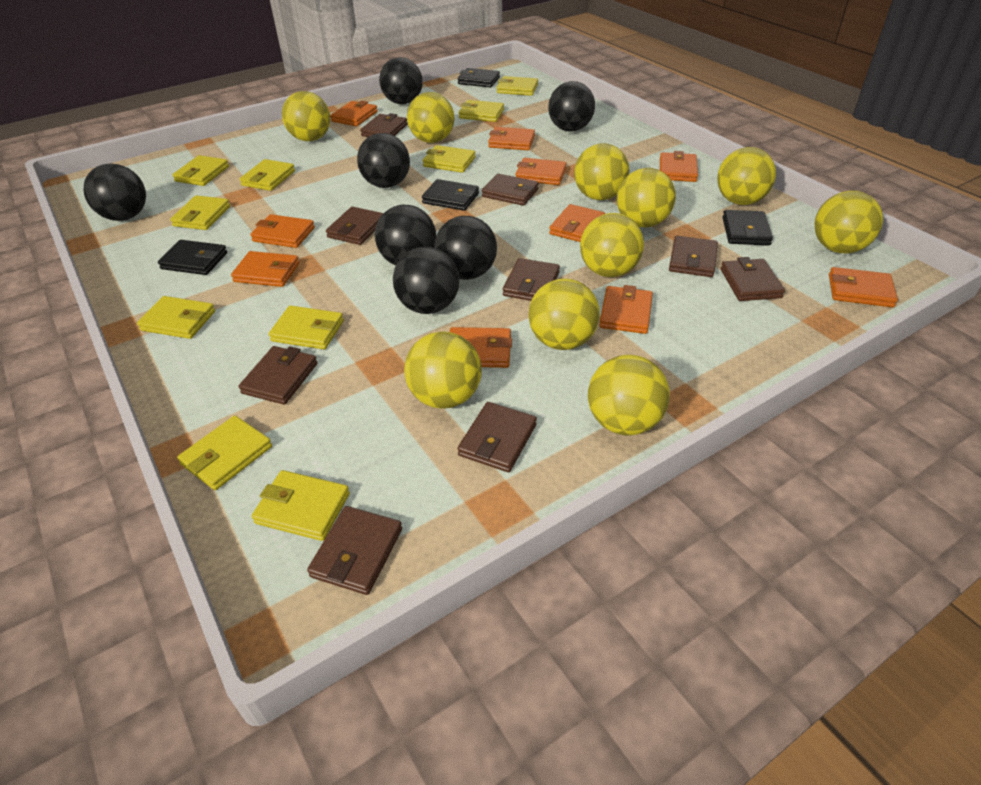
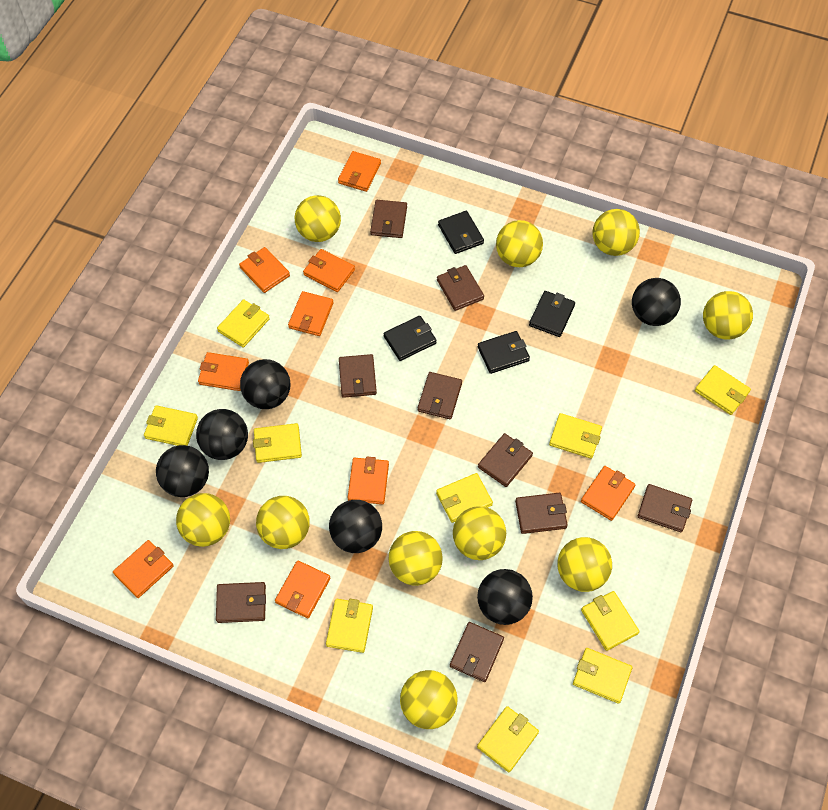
black ball: 7 -> 6
orange wallet: 10 -> 9

